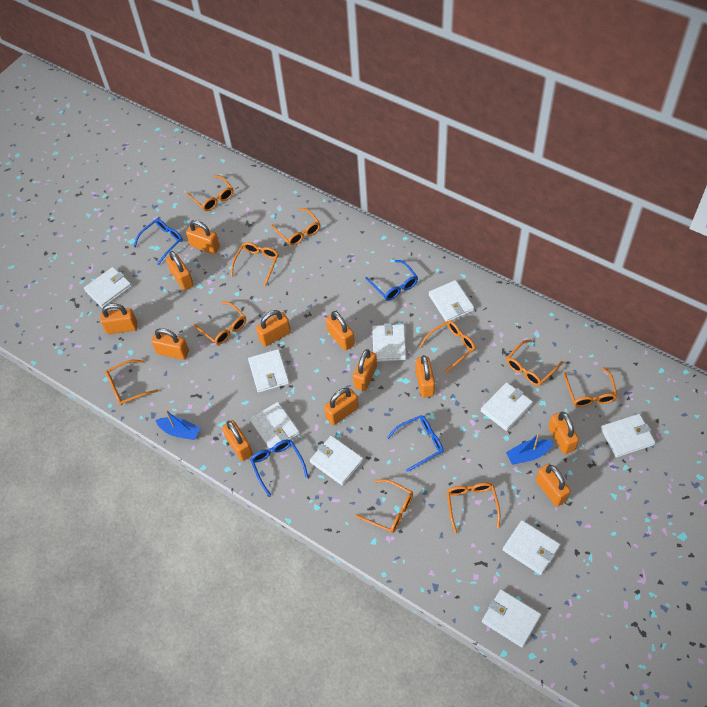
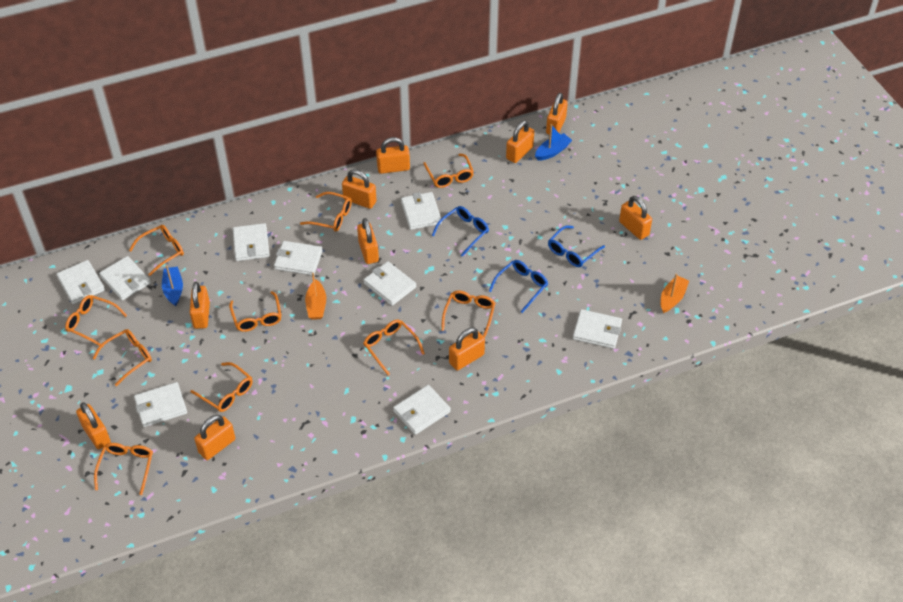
blue glasses: 4 -> 3
orange boat: 0 -> 2
orange padlock: 12 -> 10
white wallet: 10 -> 9

